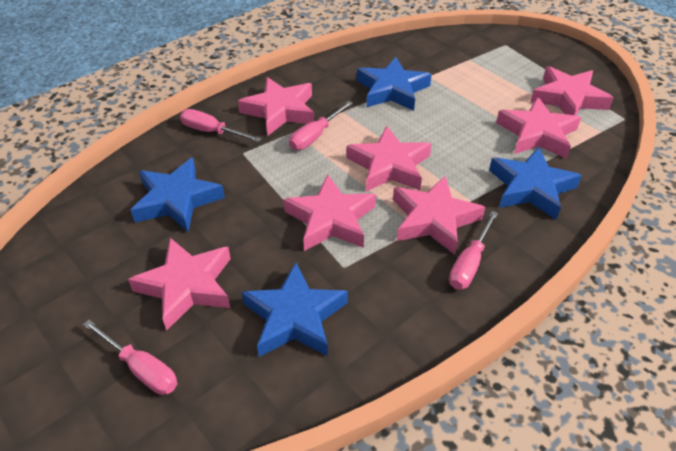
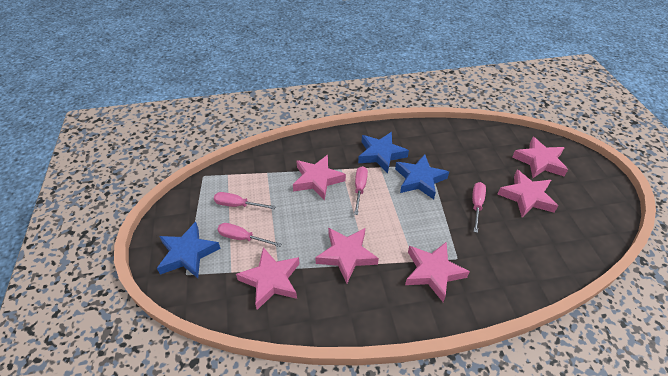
blue star: 4 -> 3
pink star: 7 -> 6

